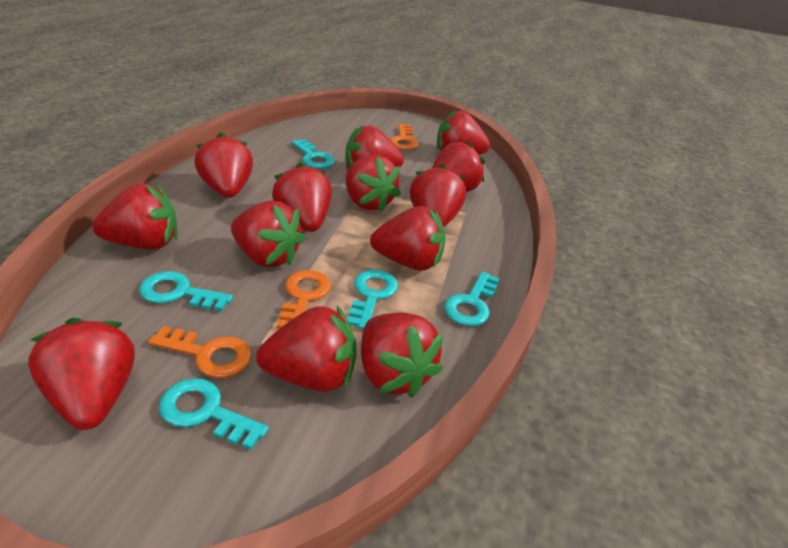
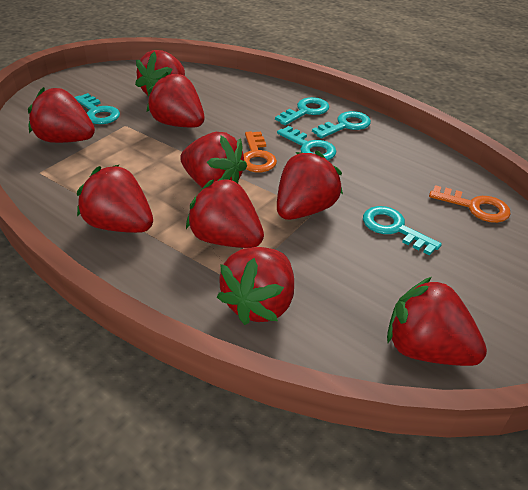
orange key: 3 -> 2
red strawberry: 13 -> 9

